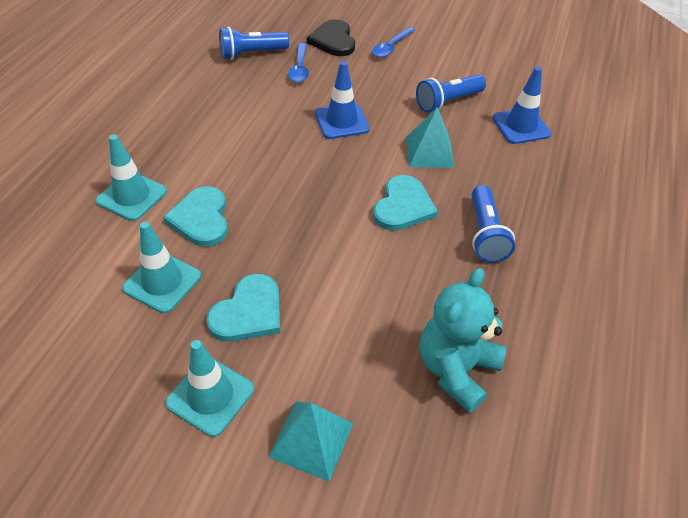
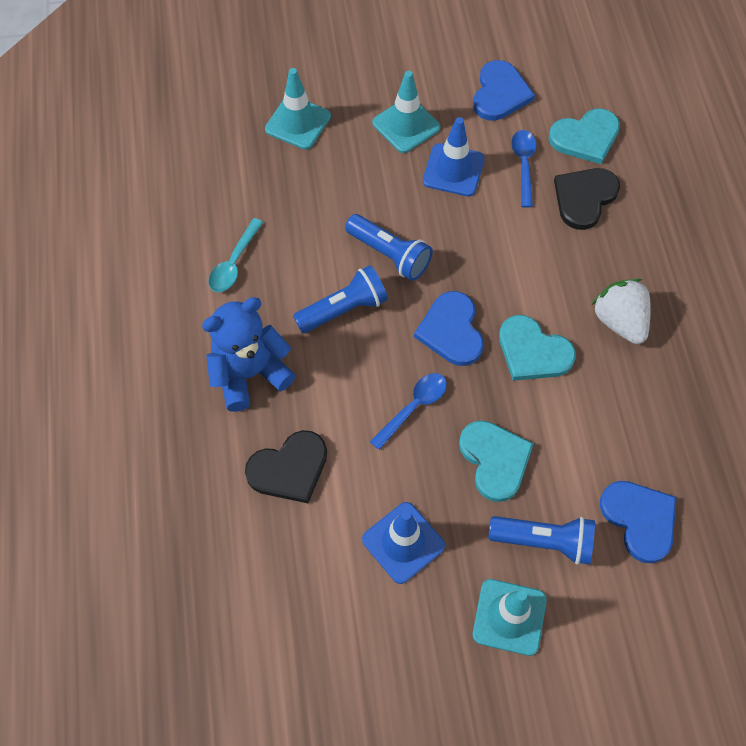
black heart: 1 -> 2
blue heart: 0 -> 3
blue teddy bear: 0 -> 1
turquoise pyramid: 2 -> 0
turquoise spoon: 0 -> 1
turquoise teddy bear: 1 -> 0
white strawberry: 0 -> 1

